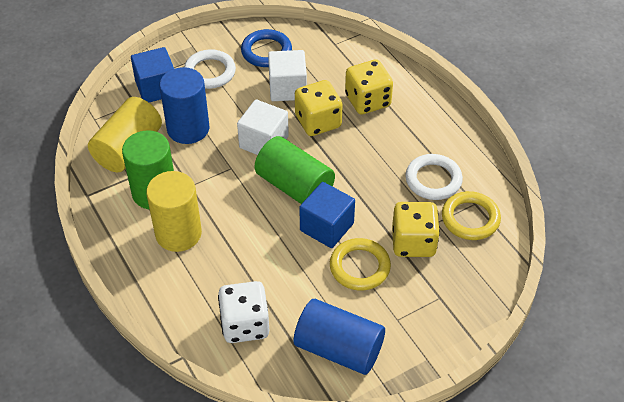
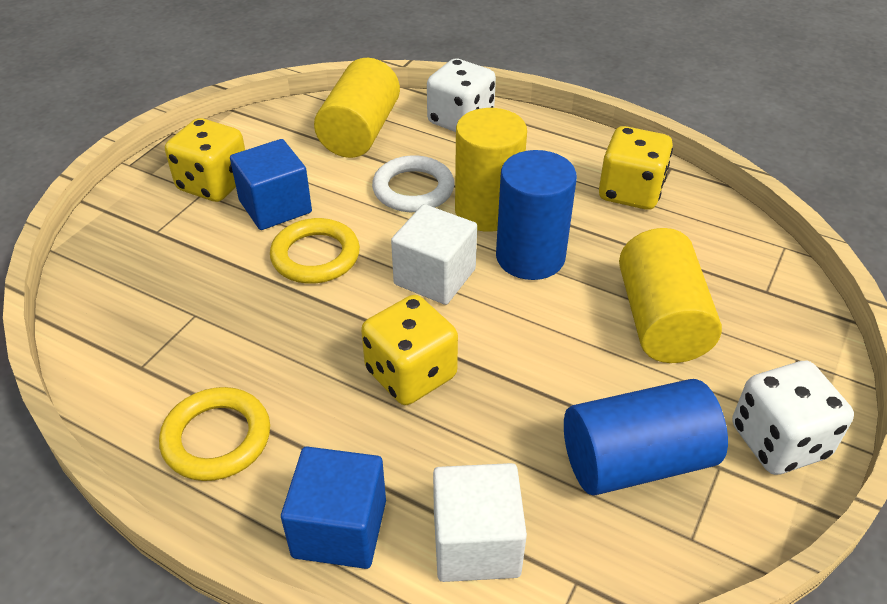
blue ring: 1 -> 0
green cylinder: 2 -> 0
white dice: 1 -> 2
white ring: 2 -> 1
yellow cylinder: 2 -> 3

